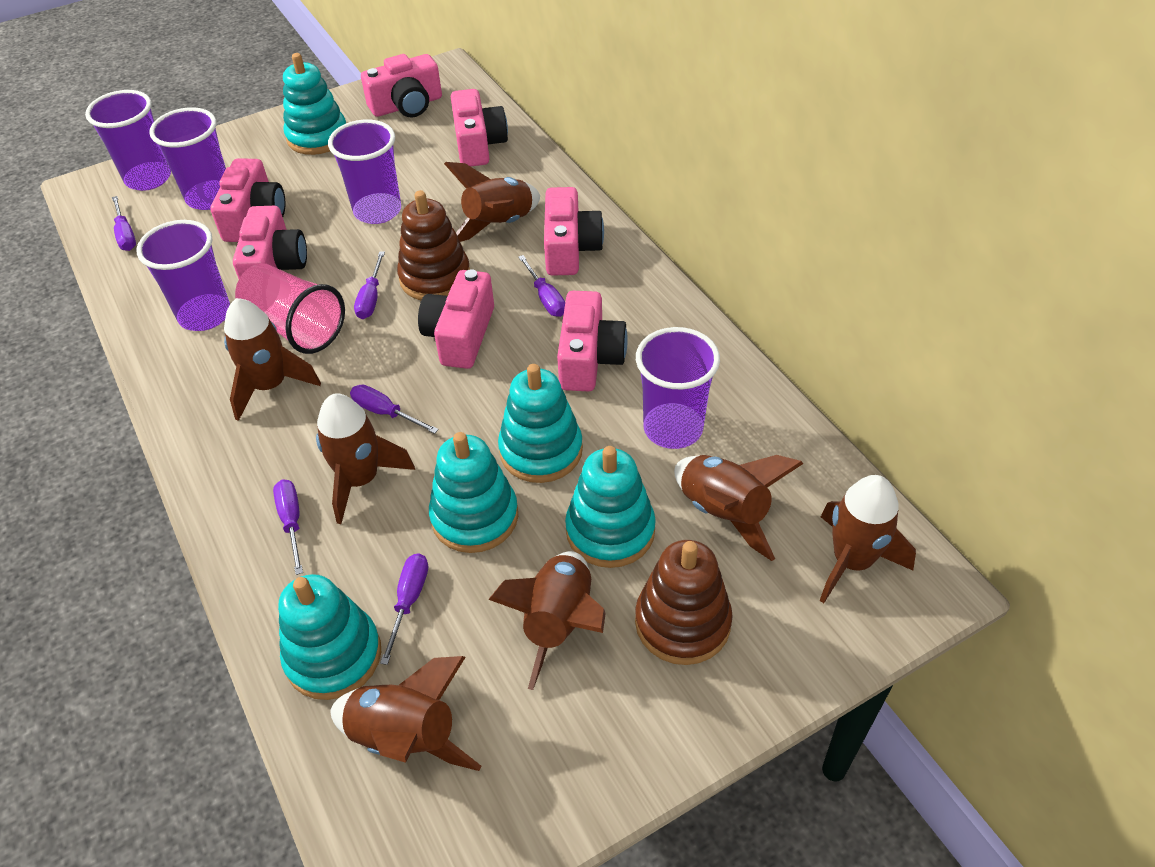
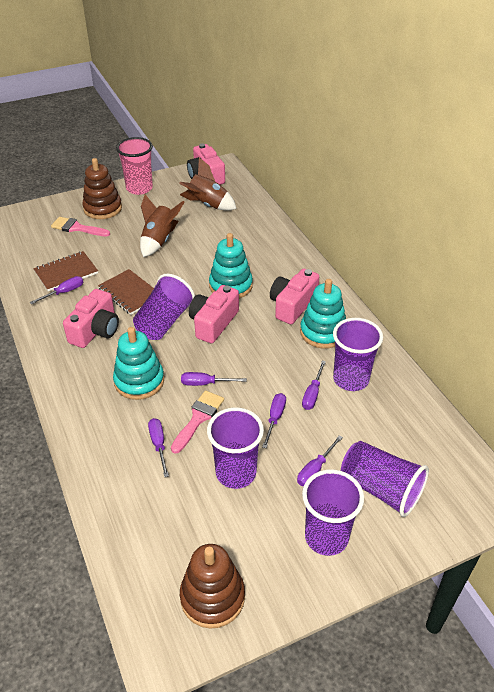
brown notebook: 0 -> 2
brown rocket: 7 -> 2
pink brush: 0 -> 2
pink camera: 7 -> 4
turquoise stacking toy: 5 -> 3

